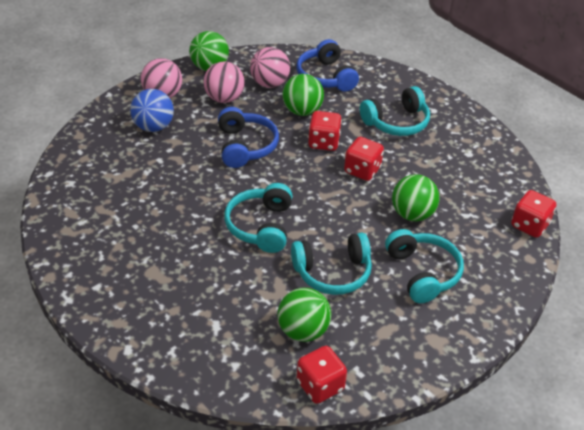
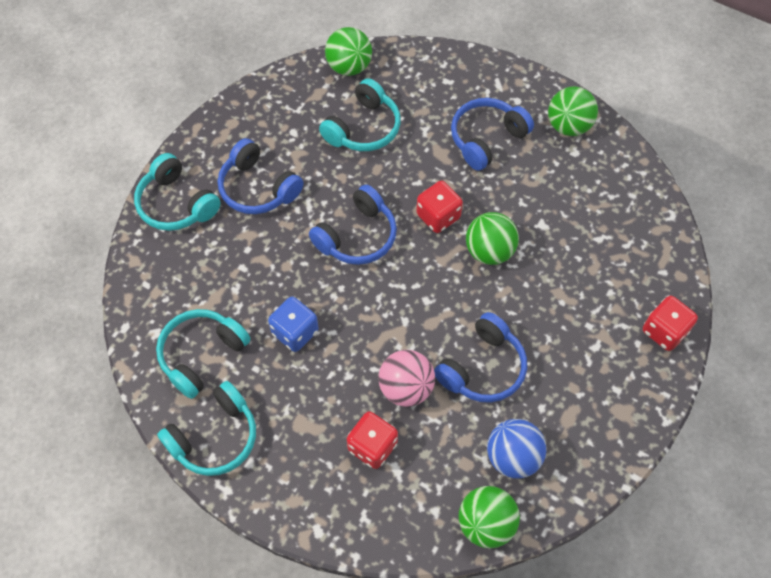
blue dice: 0 -> 1
blue headphones: 2 -> 4
pink ball: 3 -> 1
red dice: 4 -> 3

